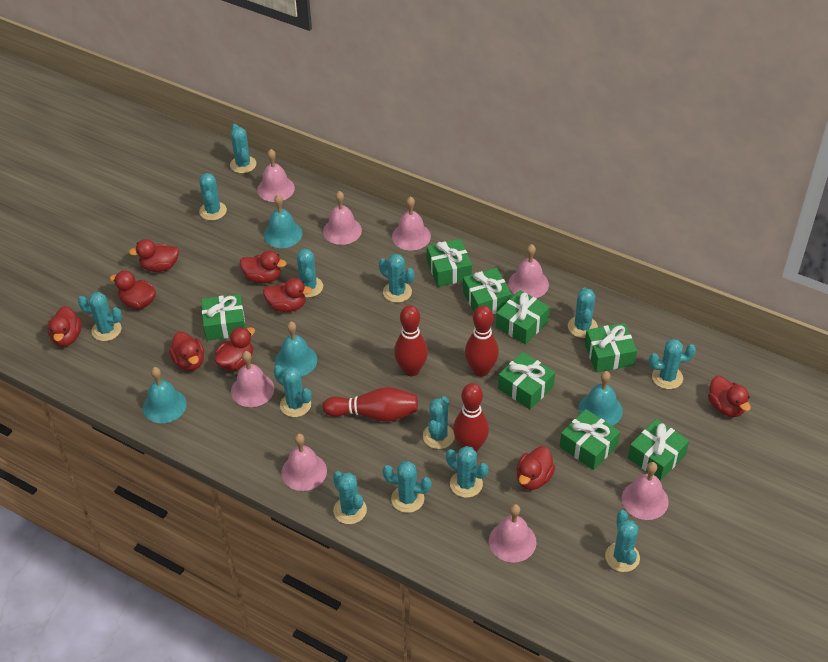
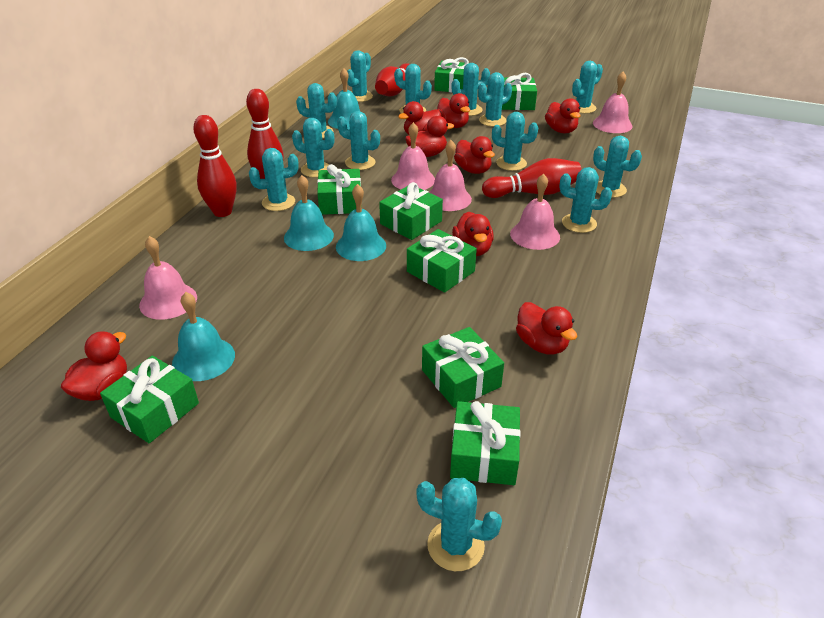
pink bell: 8 -> 5
red duck: 9 -> 8

